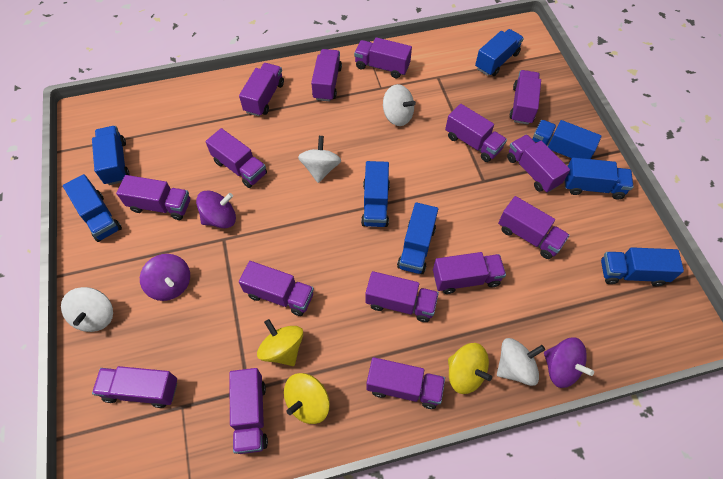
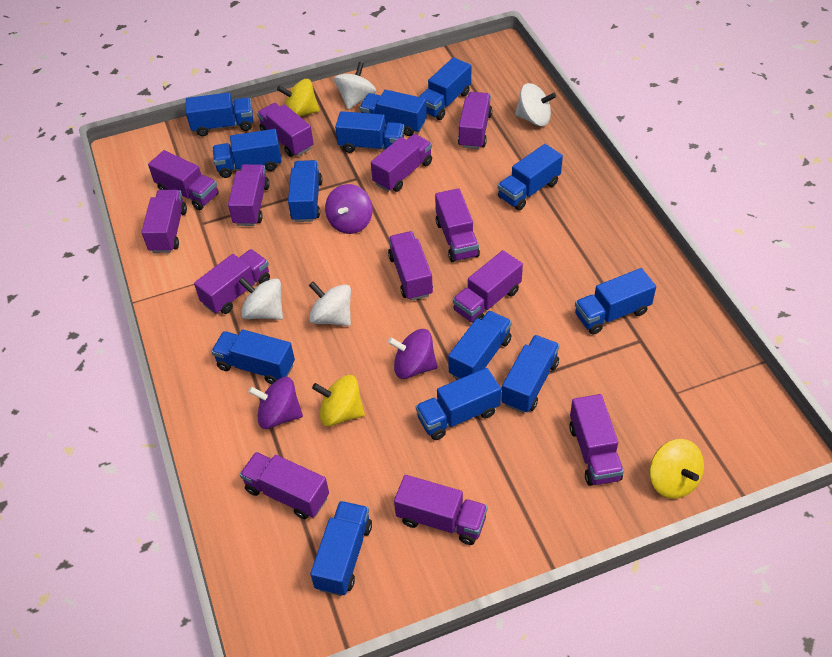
blue truck: 8 -> 13
purple truck: 15 -> 13

